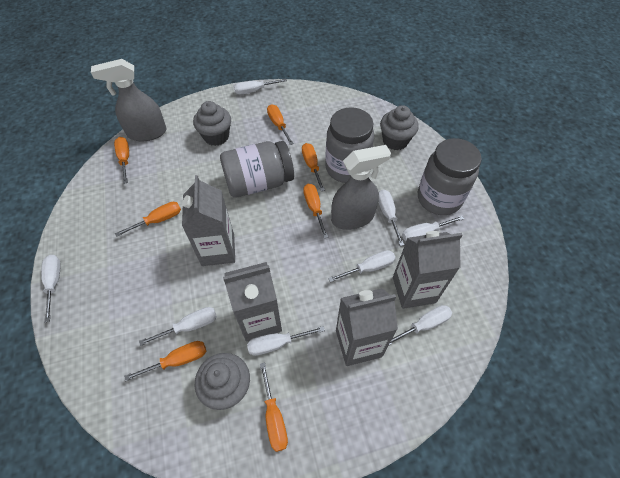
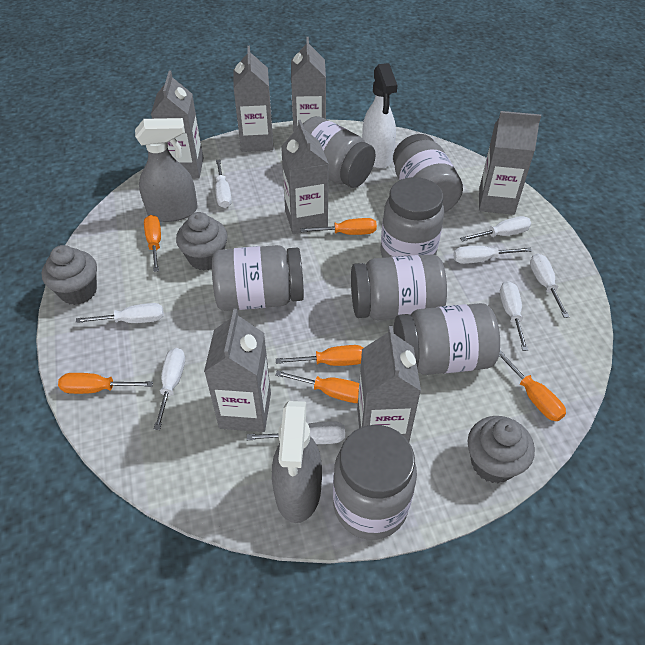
grey carton: 4 -> 7
grey jar: 3 -> 7
orange screwdriver: 7 -> 6
white spray bottle: 0 -> 1

